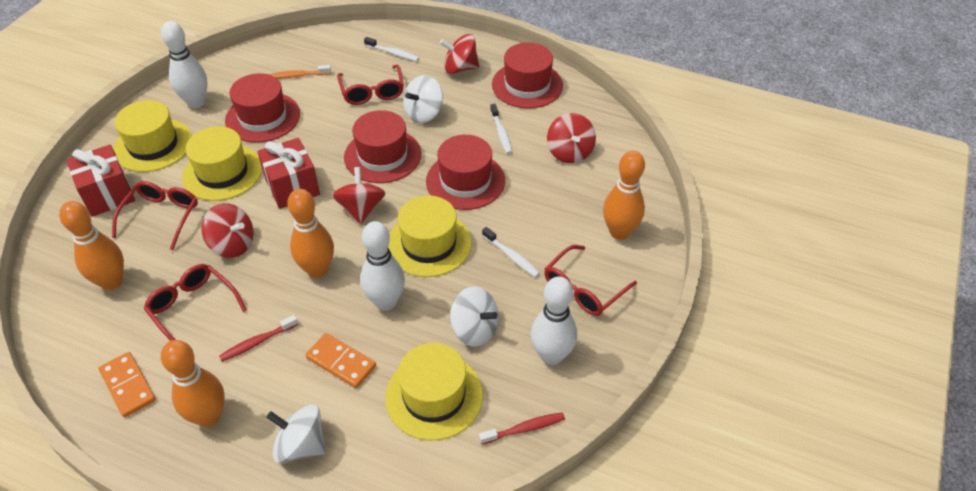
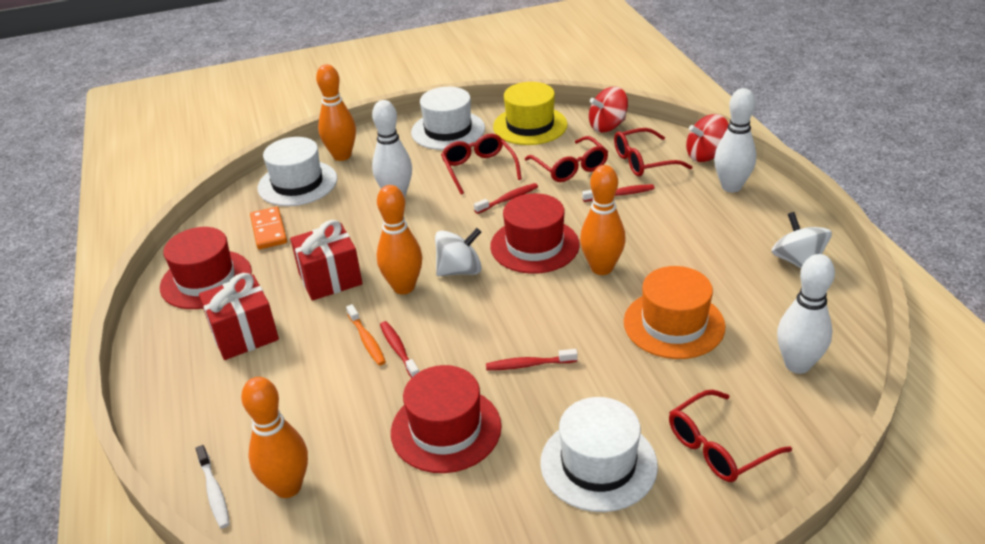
orange domino: 2 -> 1
orange hat: 0 -> 1
red hat: 4 -> 3
red spinning top: 4 -> 2
red toothbrush: 2 -> 4
white hat: 0 -> 3
white spinning top: 3 -> 2
white toothbrush: 3 -> 1
yellow hat: 4 -> 1

